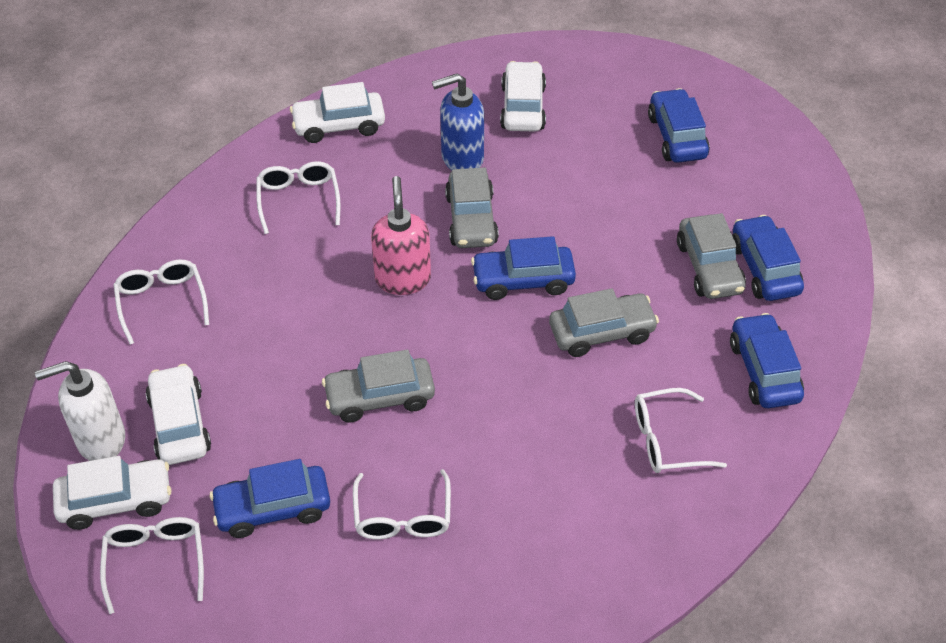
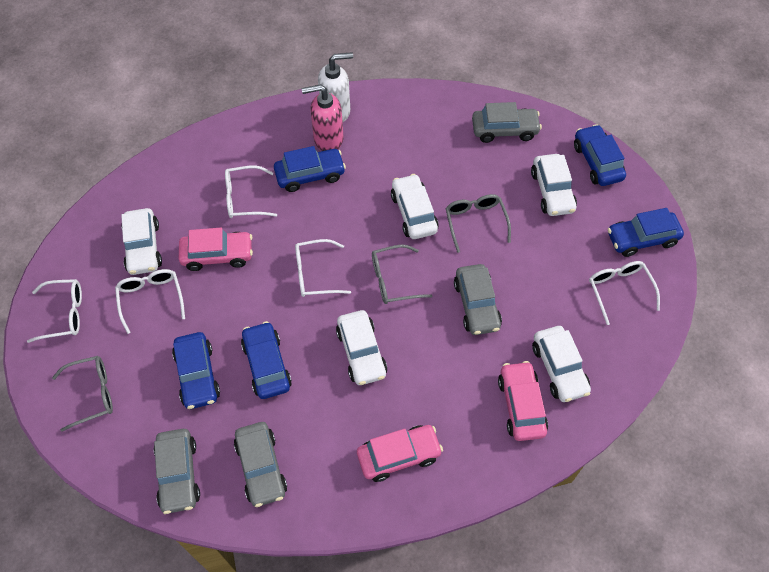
blue soap dispenser: 1 -> 0
grey glasses: 0 -> 3
pink car: 0 -> 3
white car: 4 -> 5

